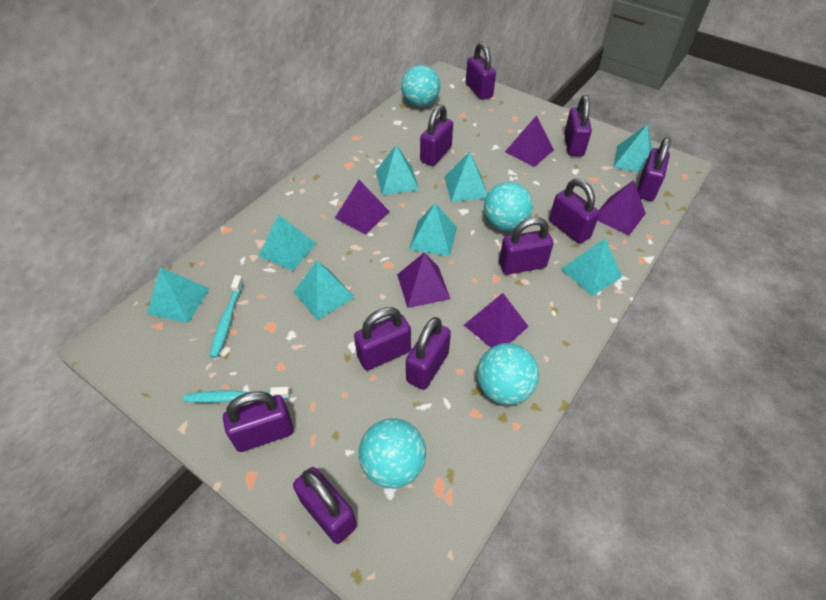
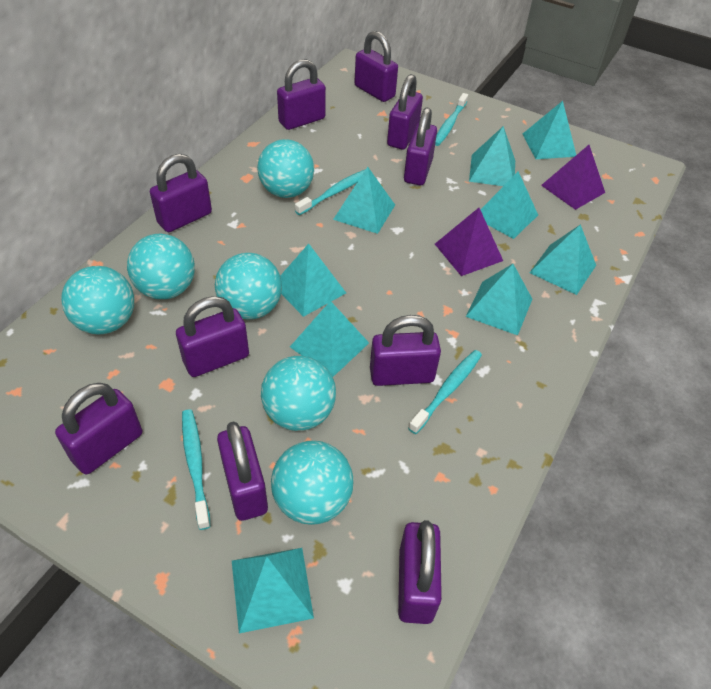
purple pyramid: 5 -> 2
turquoise ball: 4 -> 6
turquoise pyramid: 8 -> 9
turquoise toothbrush: 2 -> 4

